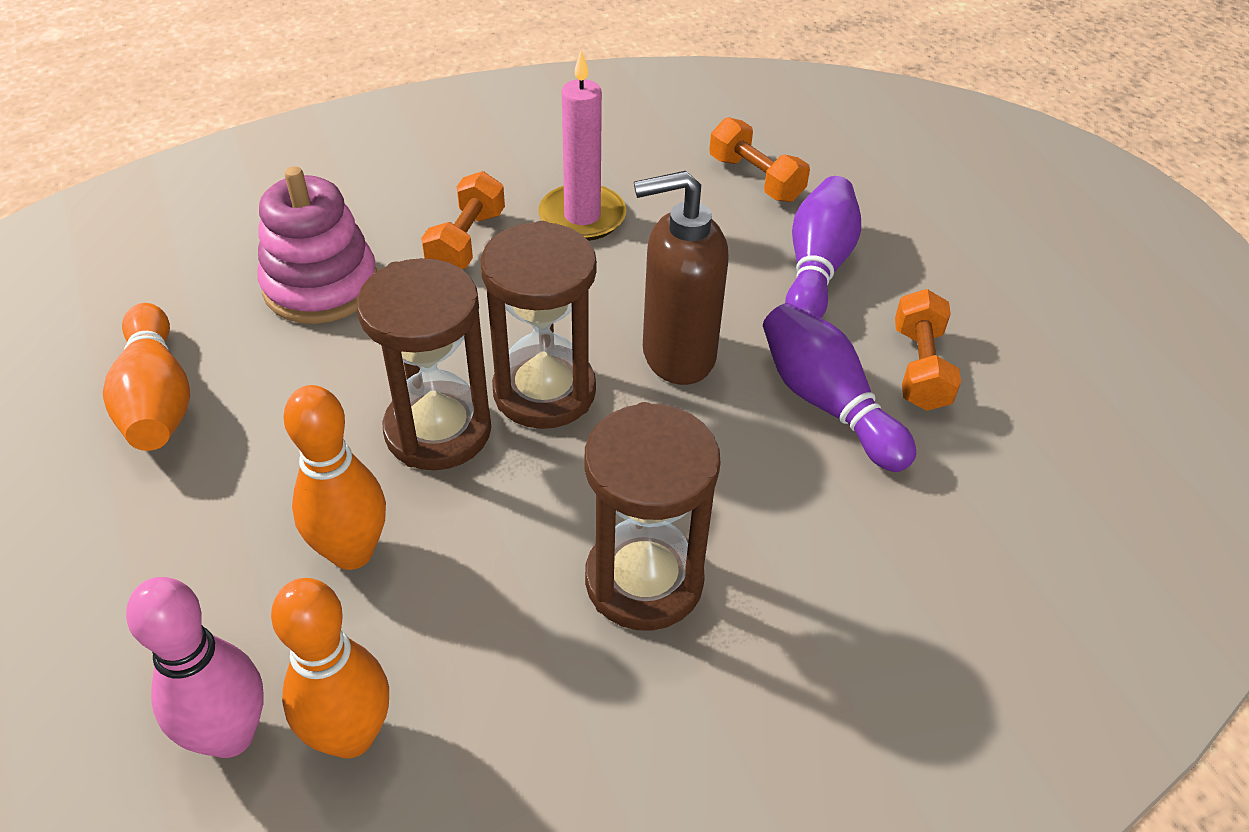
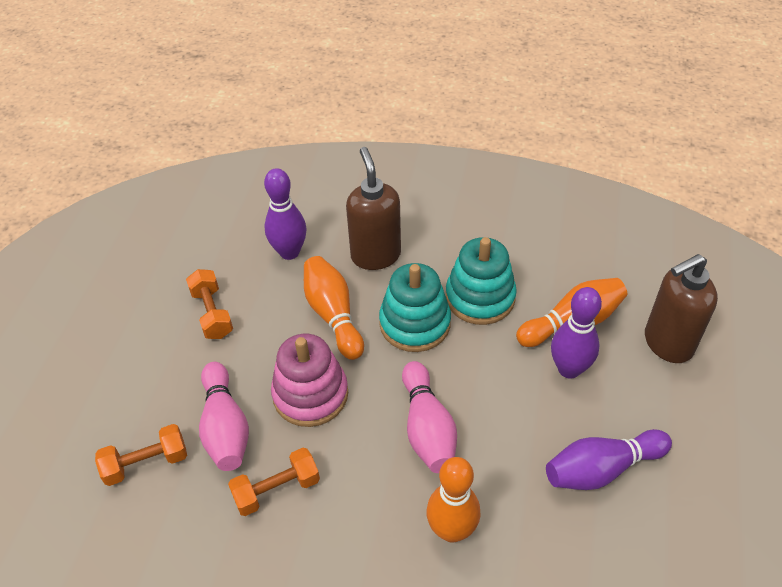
brown hourglass: 3 -> 0
brown soap dispenser: 1 -> 2
pink bowling pin: 1 -> 2
pink candle: 1 -> 0
purple bowling pin: 2 -> 3
turquoise stacking toy: 0 -> 2

